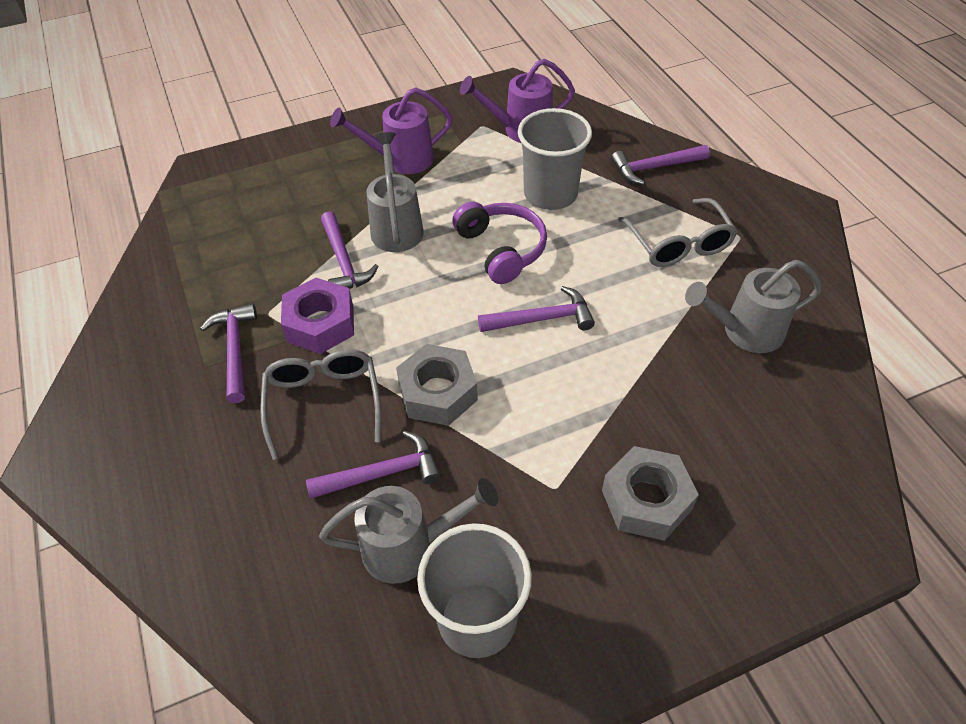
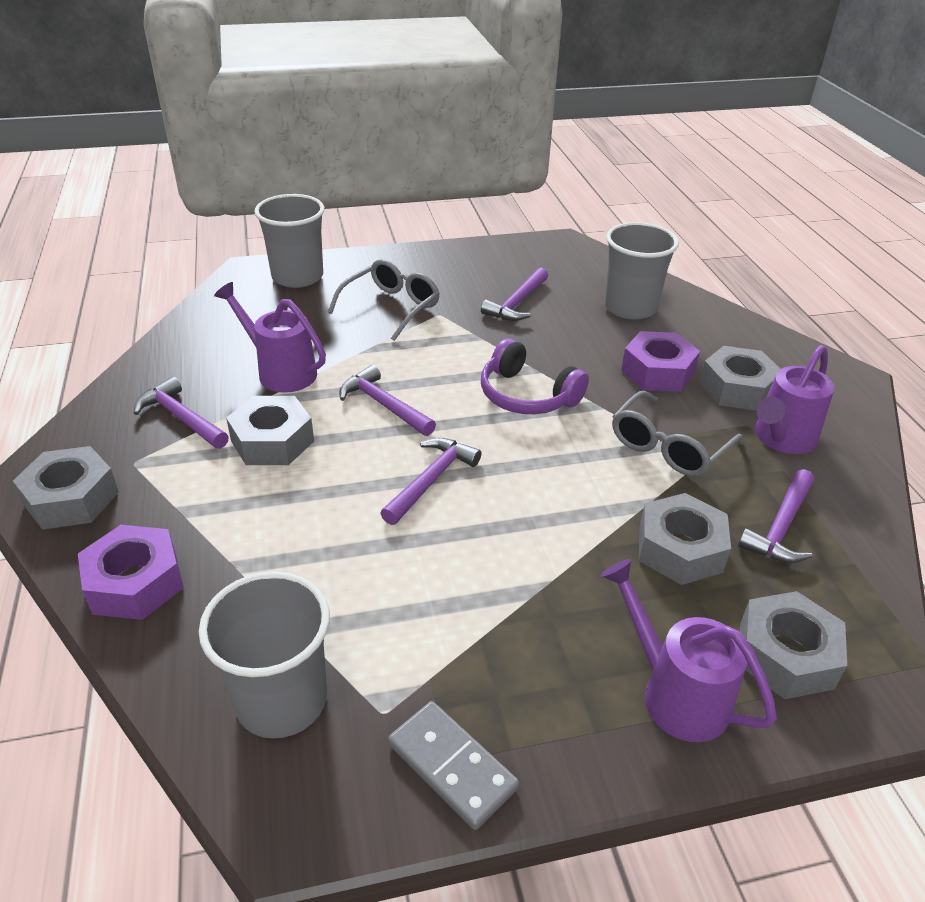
grey cup: 2 -> 3
grey domino: 0 -> 1
grey nut: 2 -> 5
grey watering can: 3 -> 0
purple nut: 1 -> 2
purple watering can: 2 -> 3

